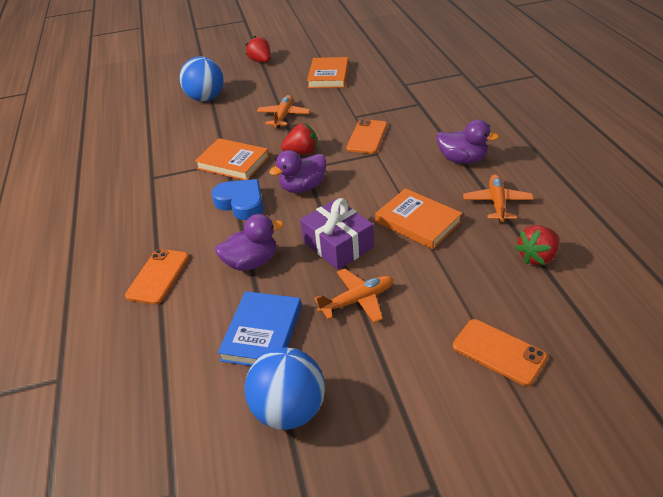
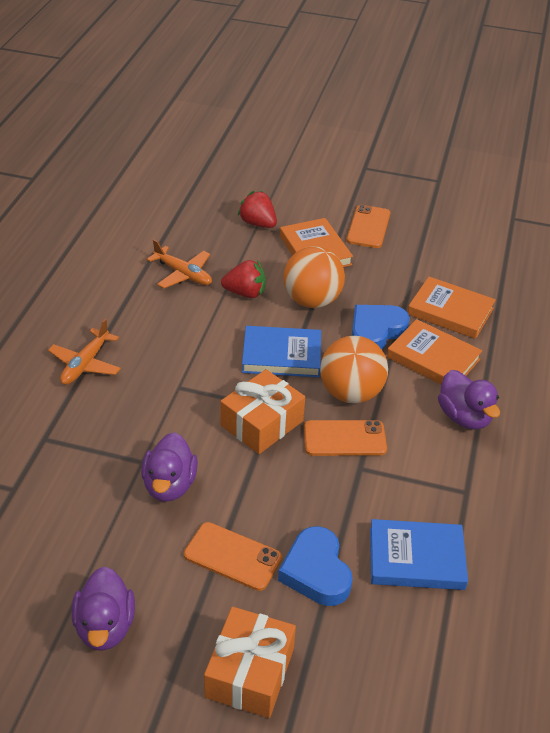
blue ball: 2 -> 0
blue book: 1 -> 2
blue heart: 1 -> 2
orange ball: 0 -> 2
orange gift: 0 -> 2
orange plane: 3 -> 2
purple gift: 1 -> 0
red strawberry: 3 -> 2

